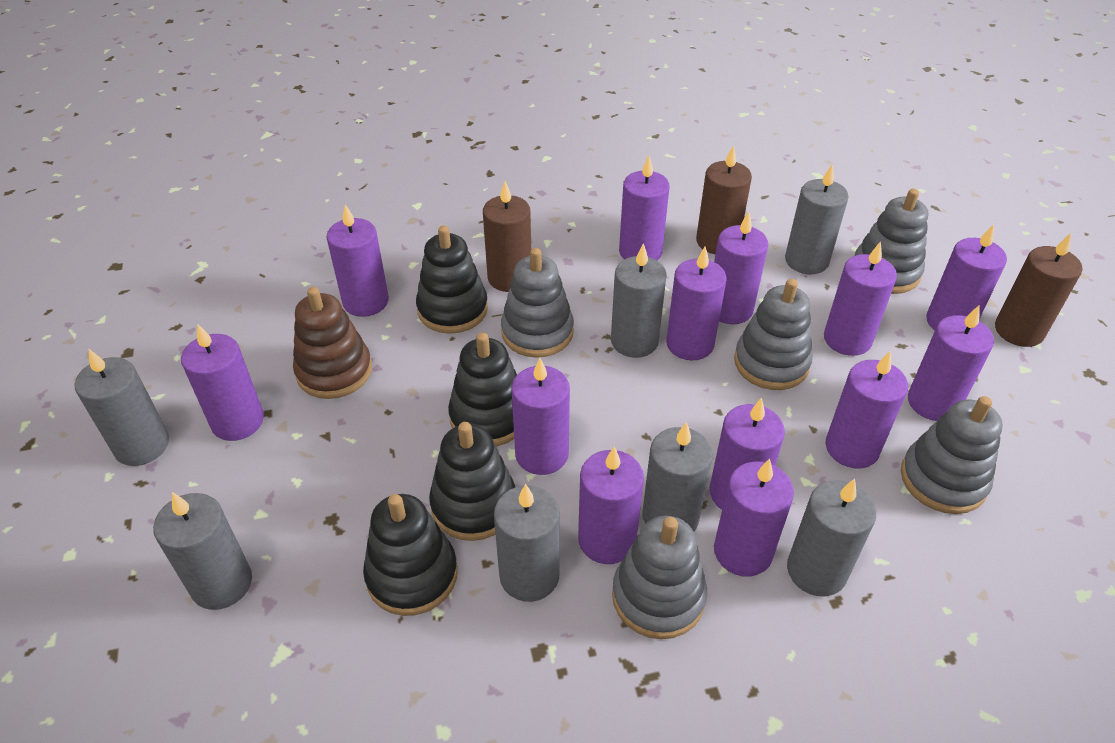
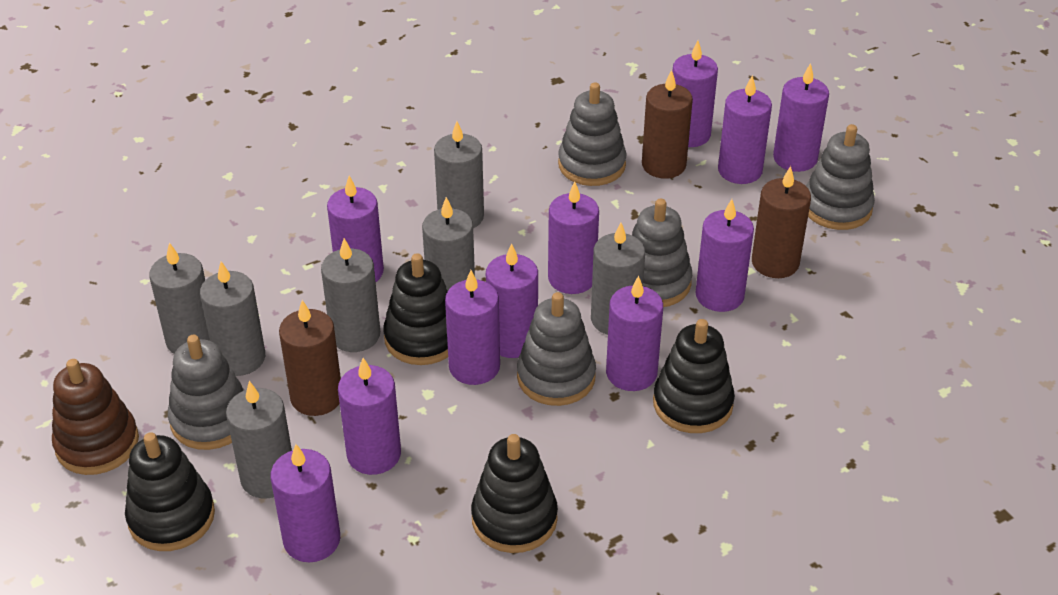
purple candle: 13 -> 11

